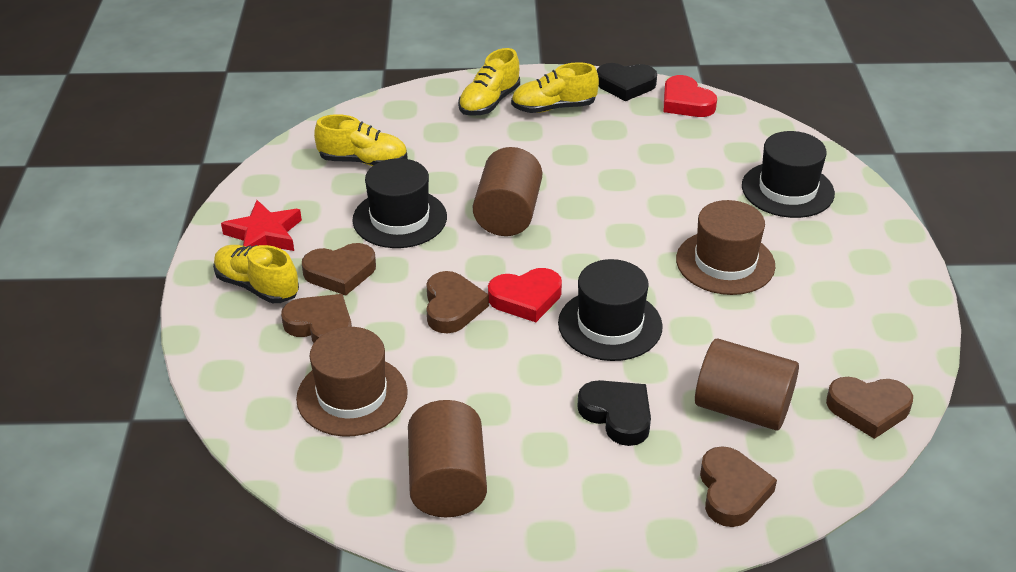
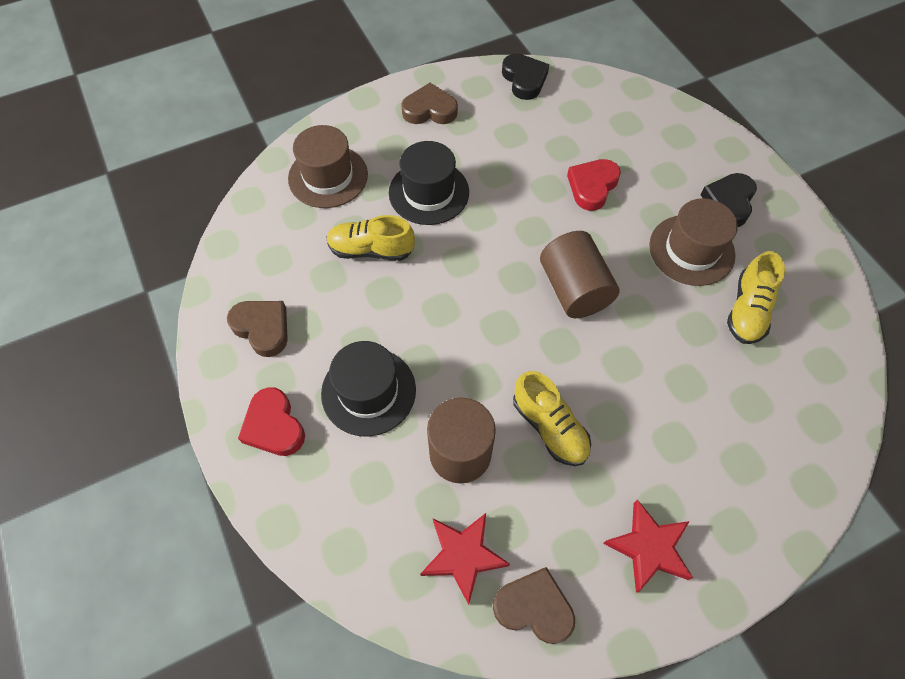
black hat: 3 -> 2
brown cylinder: 3 -> 2
brown heart: 5 -> 3
red star: 1 -> 2
yellow shoe: 4 -> 3

